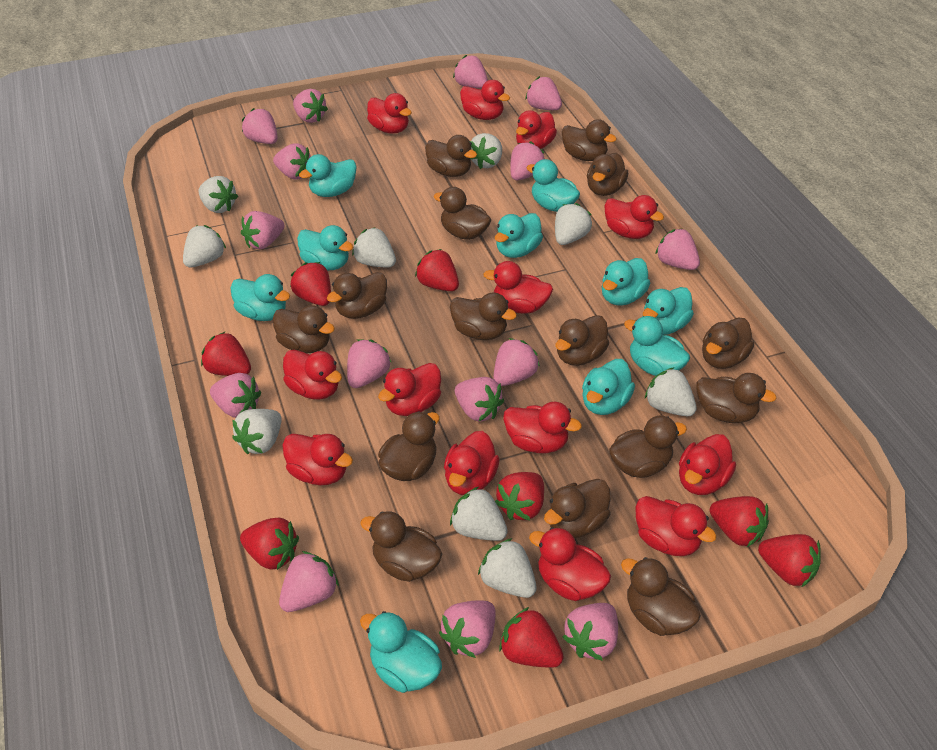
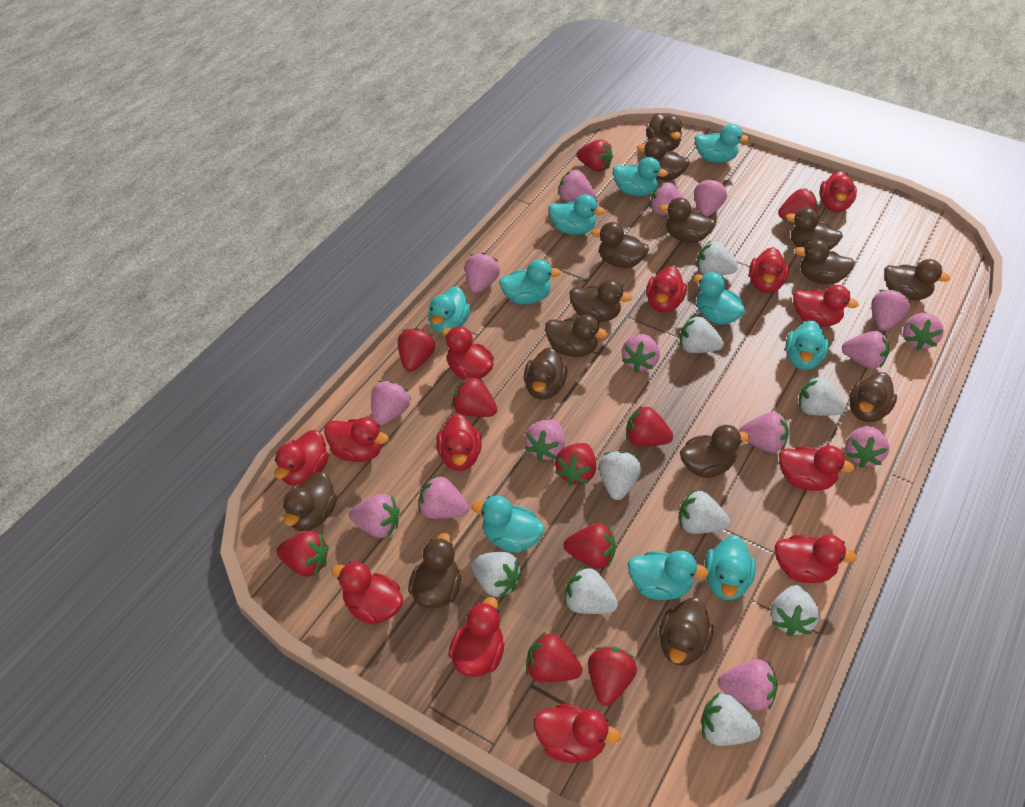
red strawberry: 8 -> 10

